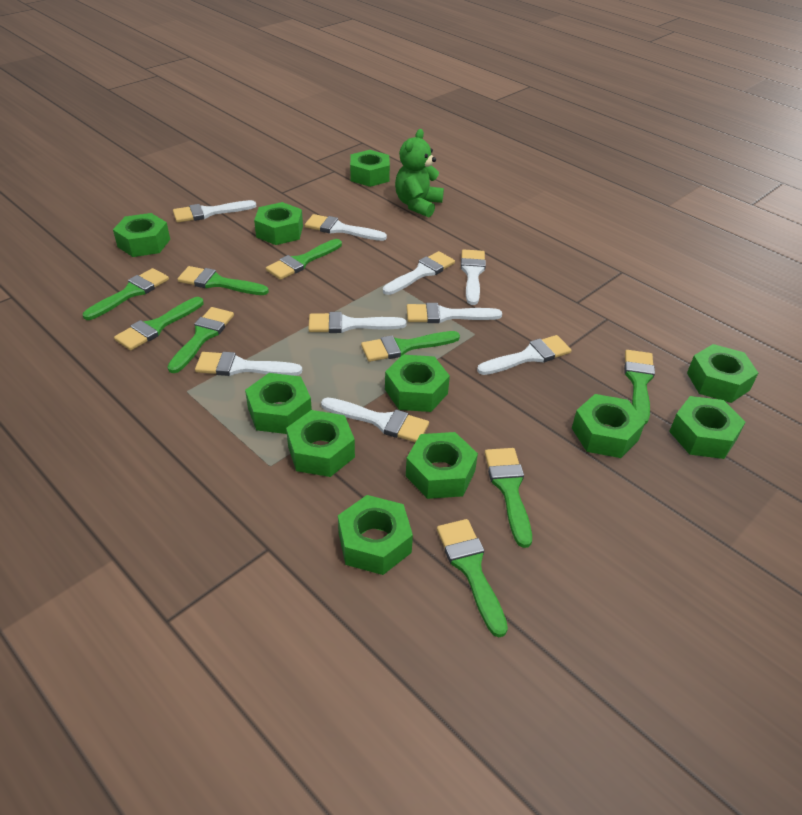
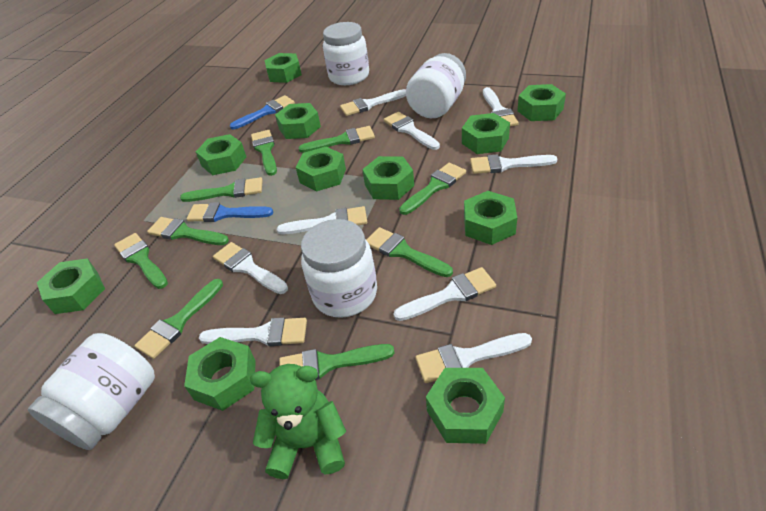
blue brush: 0 -> 2
white jar: 0 -> 4

